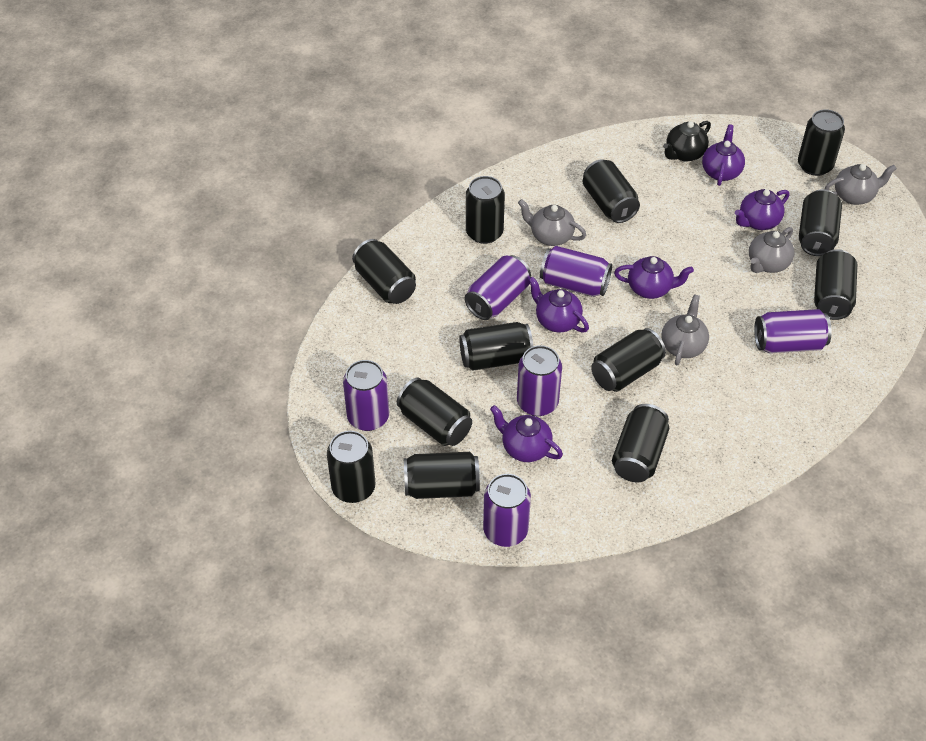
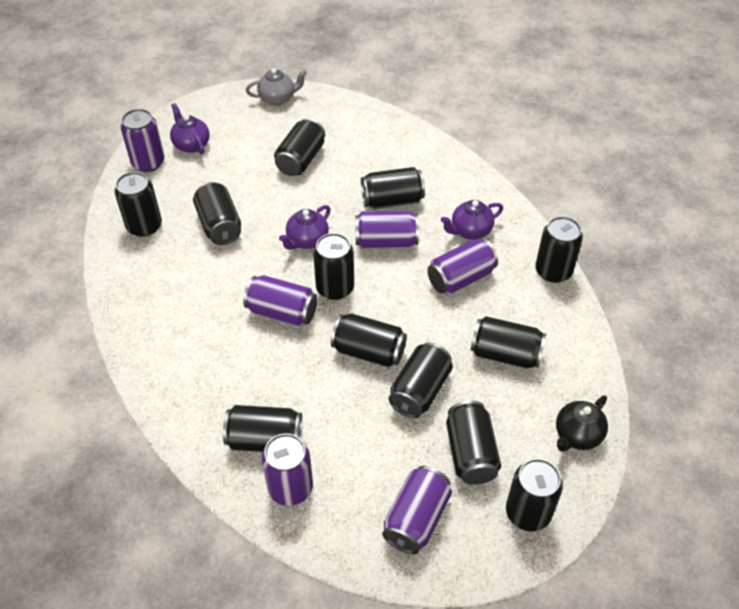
grey teapot: 4 -> 1
purple teapot: 5 -> 3

